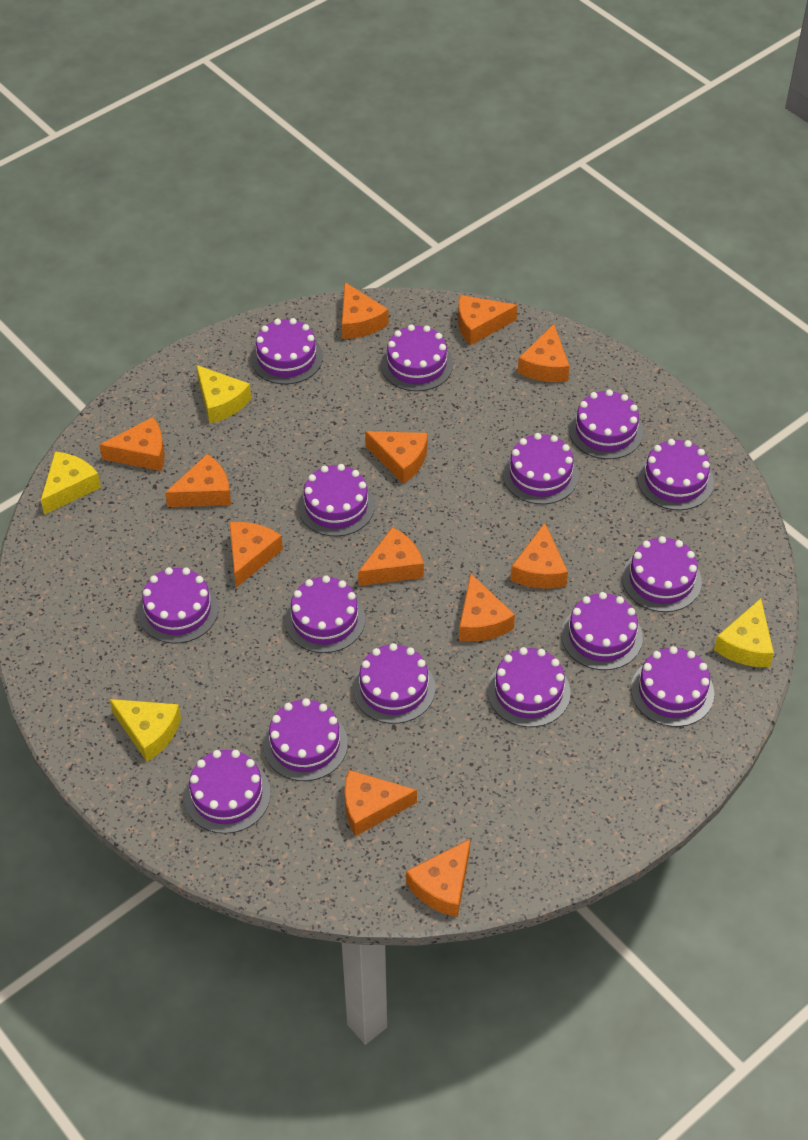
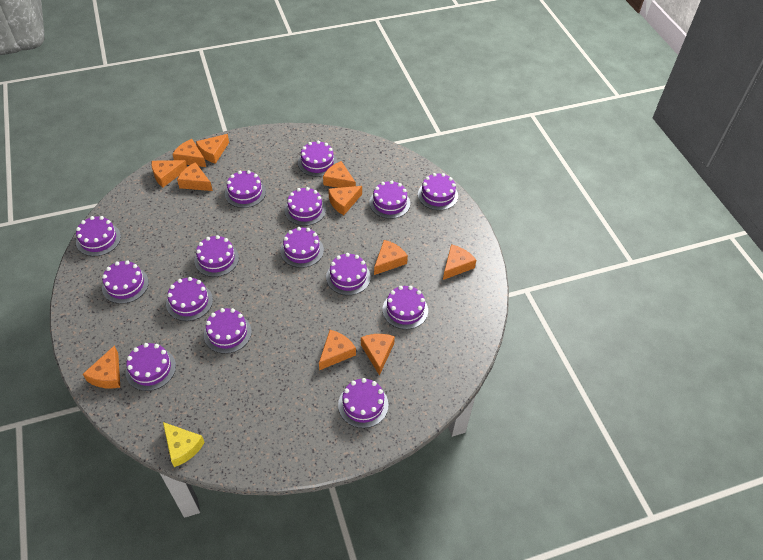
orange cheese: 12 -> 11
yellow cheese: 4 -> 1

